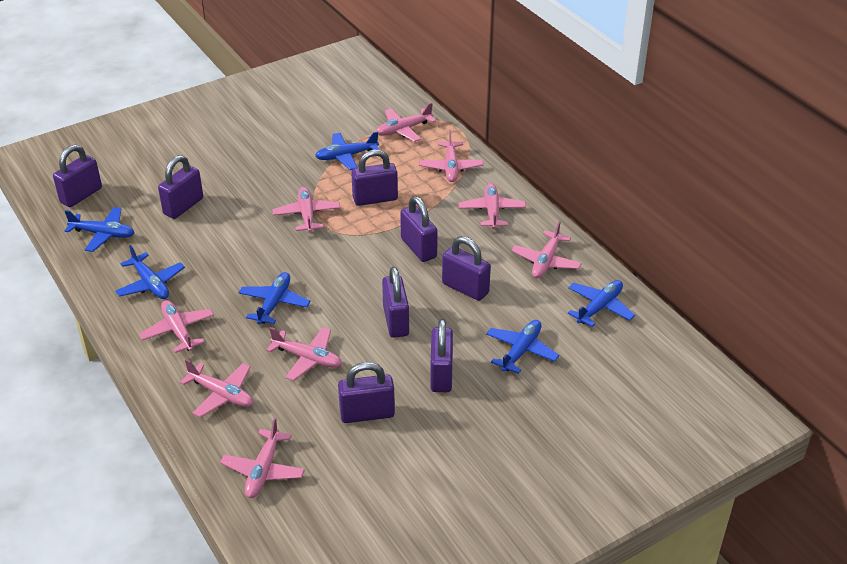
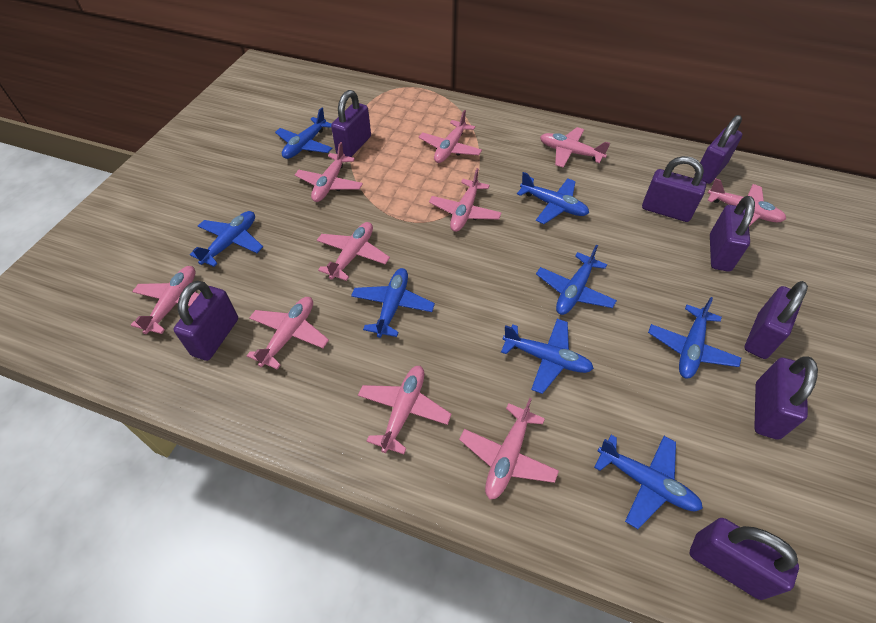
blue plane: 6 -> 8
pink plane: 9 -> 10

